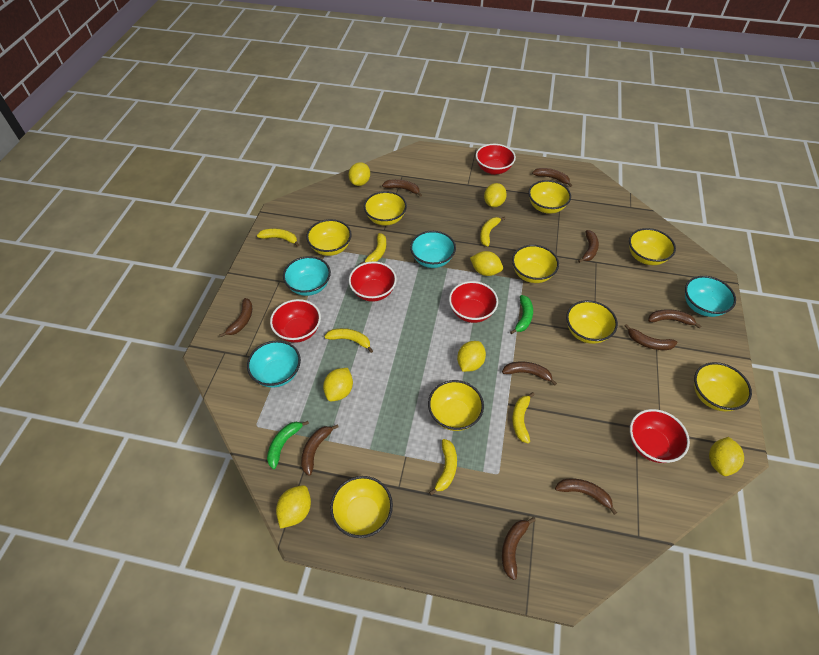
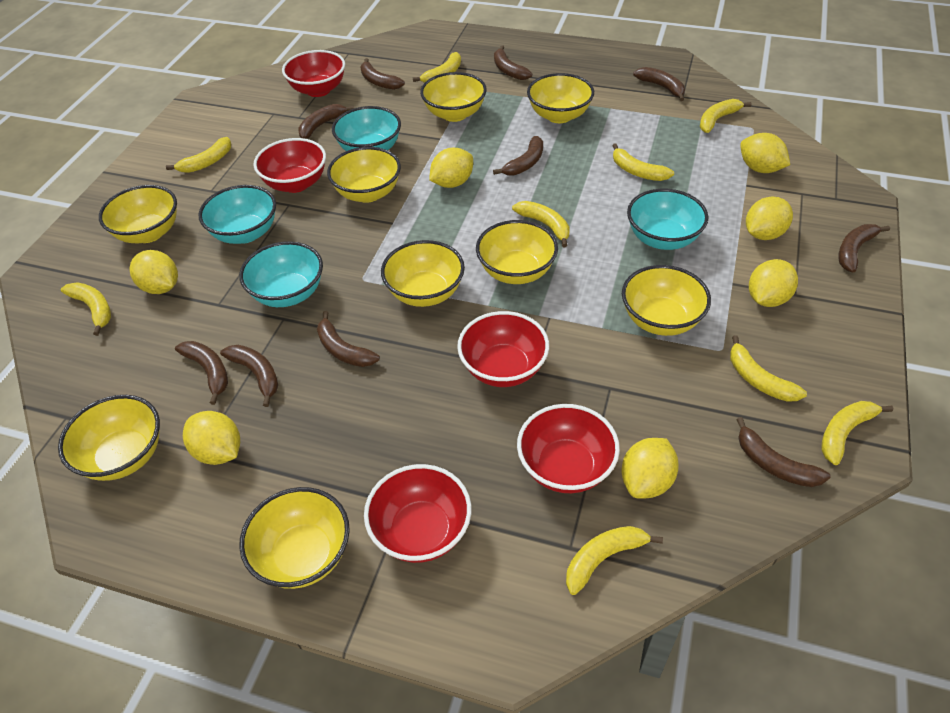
green banana: 2 -> 0
yellow banana: 6 -> 9

